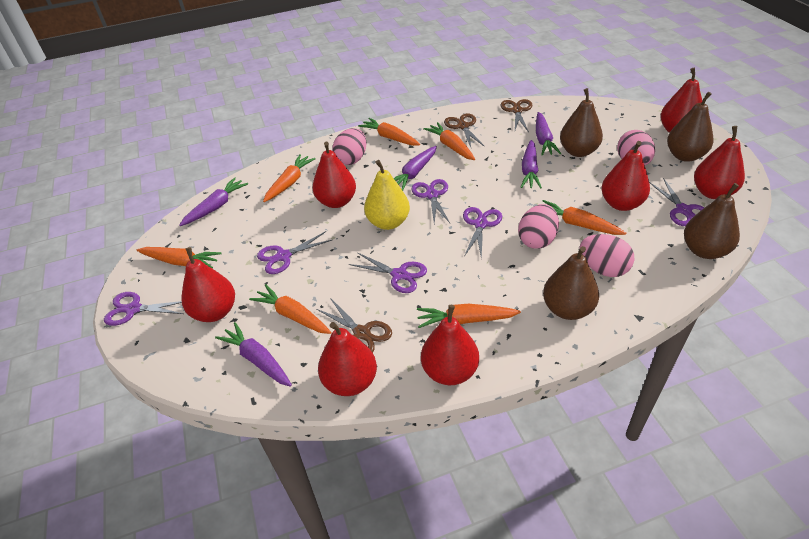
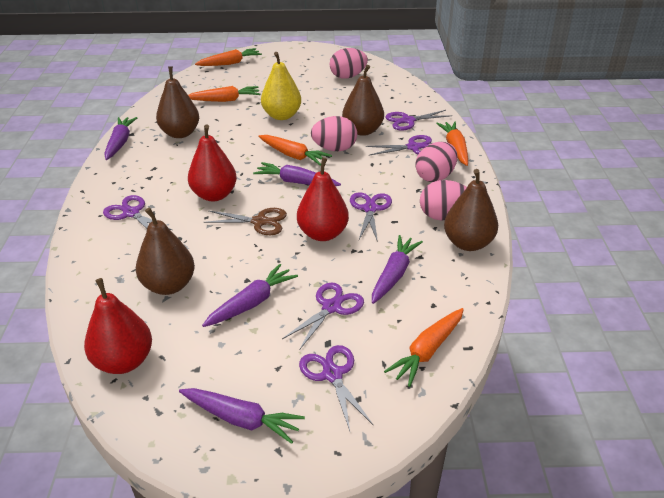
brown scissors: 3 -> 1
orange carrot: 7 -> 5
red pear: 7 -> 3

